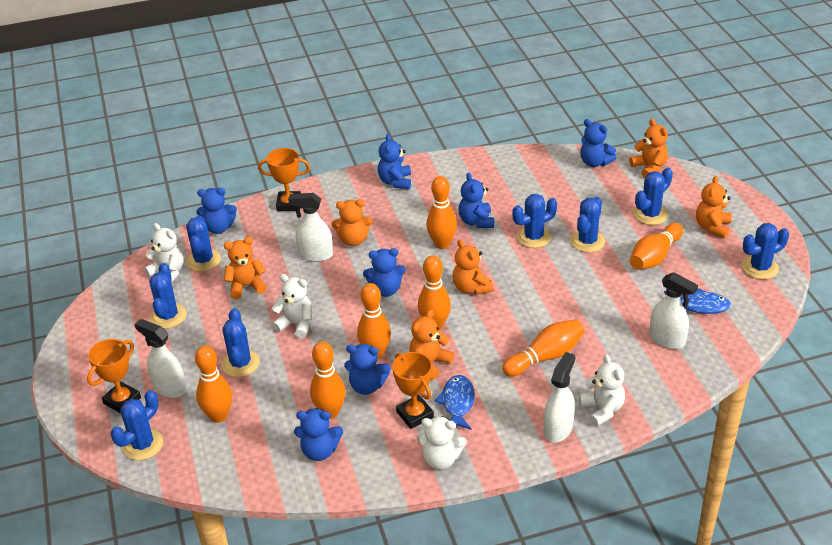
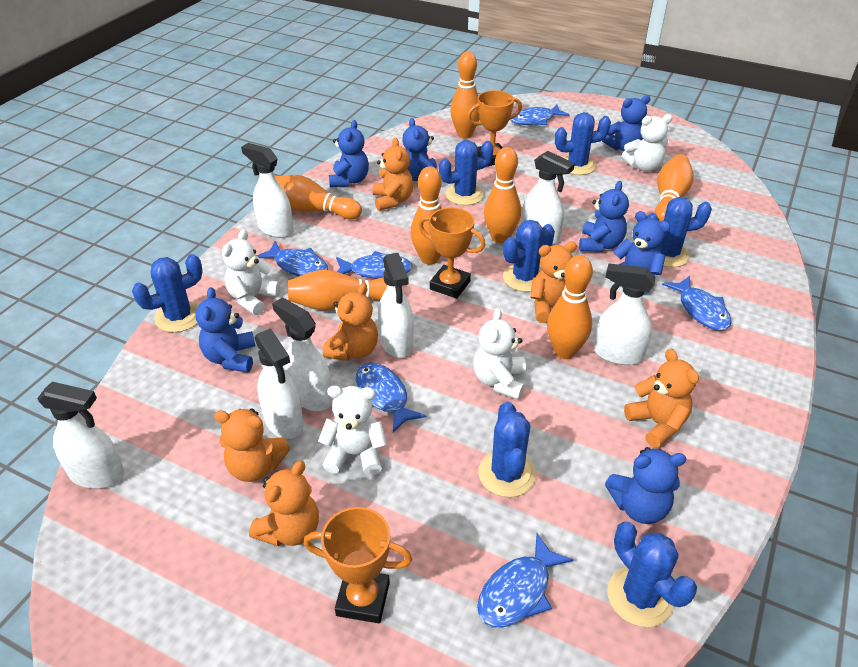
blue cactus: 8 -> 7
blue fish: 2 -> 6
white spray bottle: 4 -> 7

